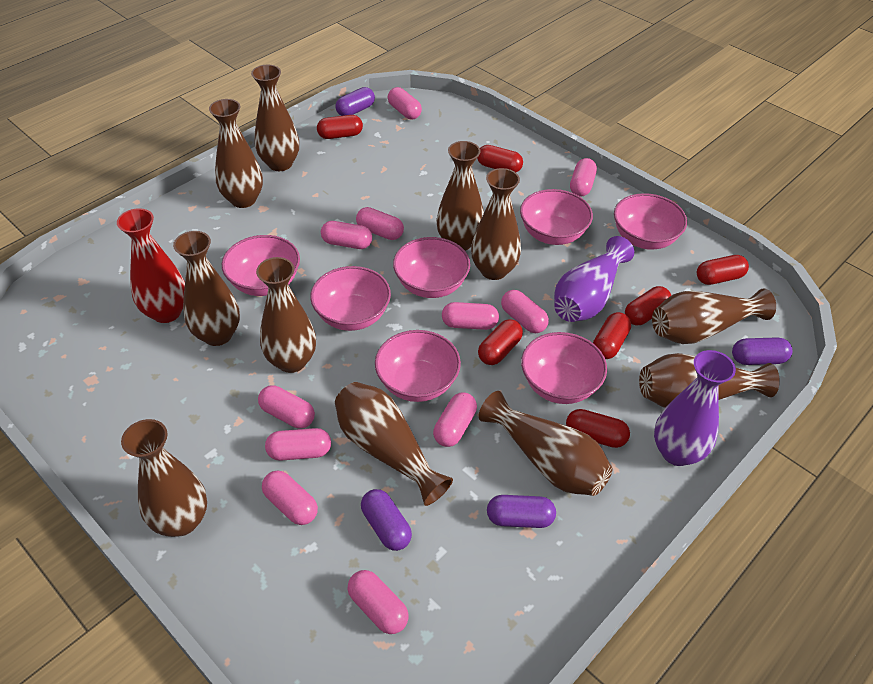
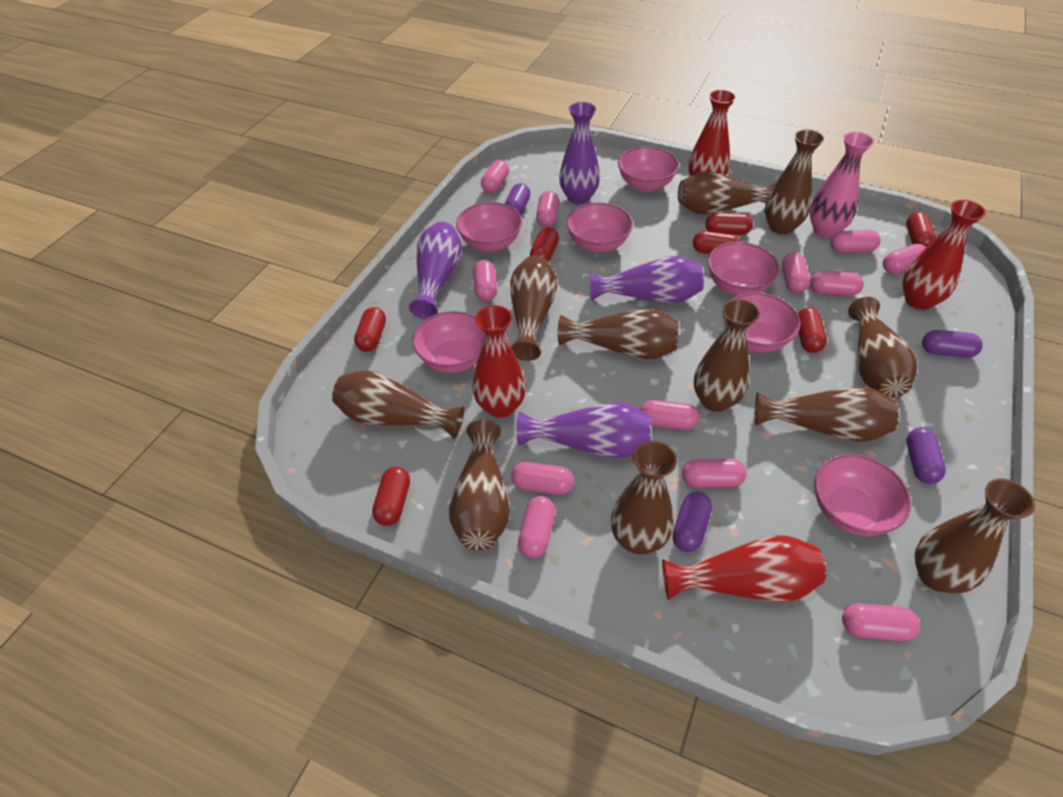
pink capsule: 11 -> 12
pink vase: 0 -> 1
purple vase: 2 -> 4
red vase: 1 -> 4

